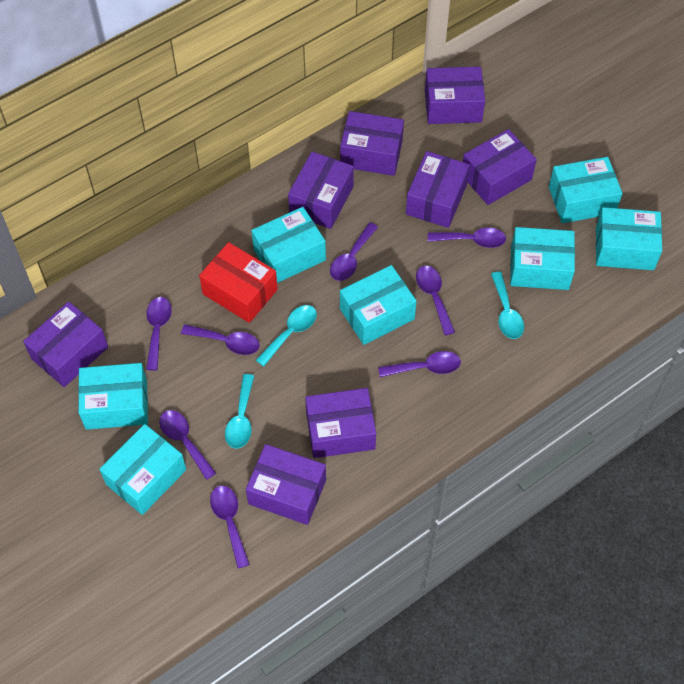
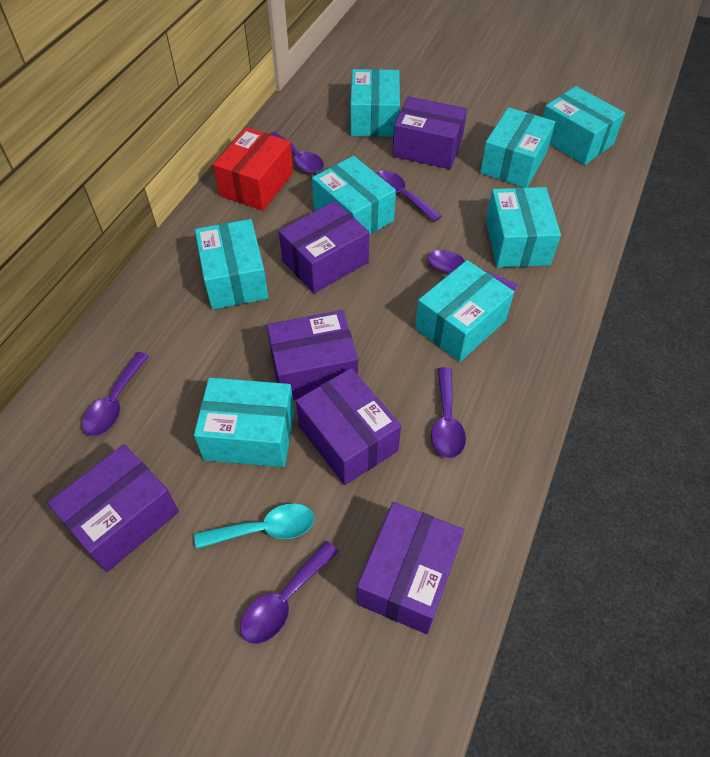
purple box: 8 -> 6
purple spoon: 8 -> 6
turquoise box: 7 -> 8
turquoise spoon: 3 -> 1

